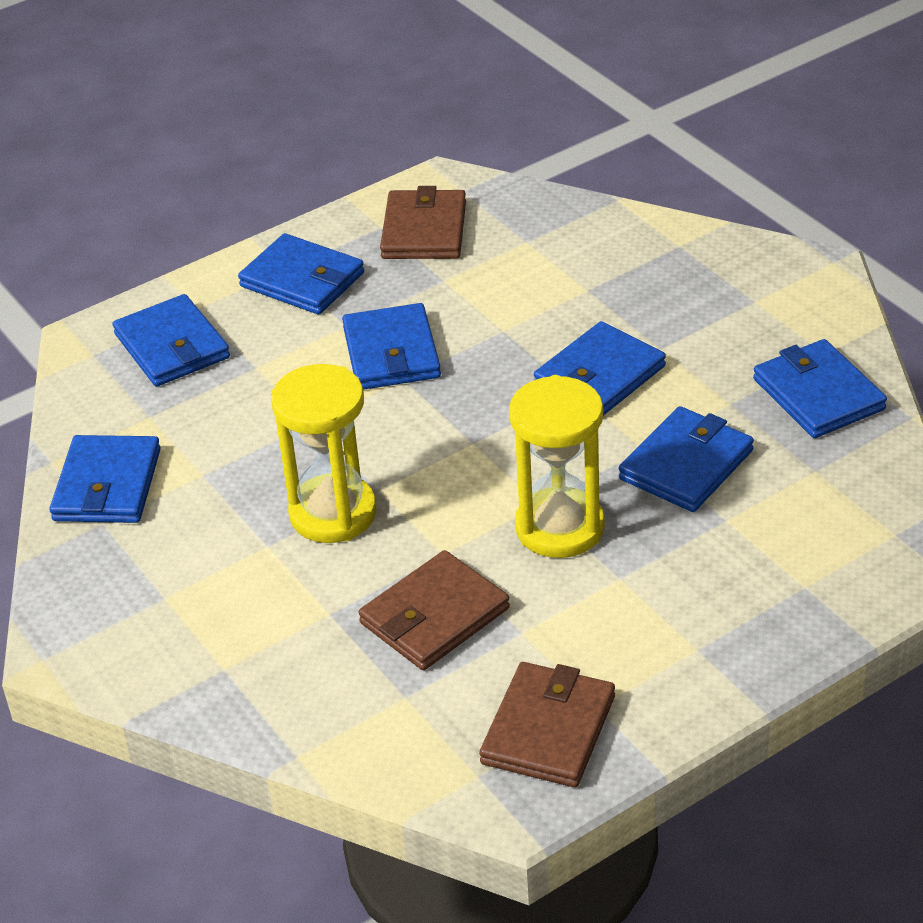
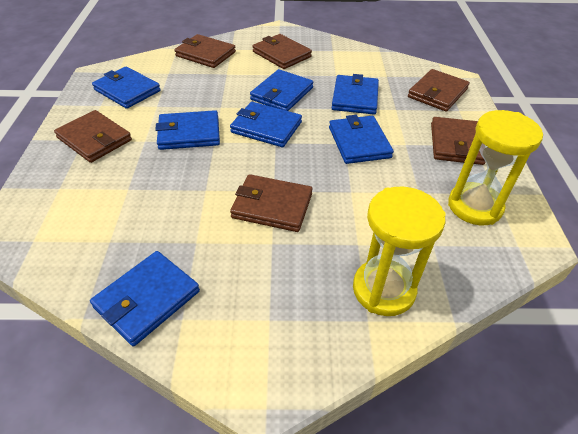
brown wallet: 3 -> 6

